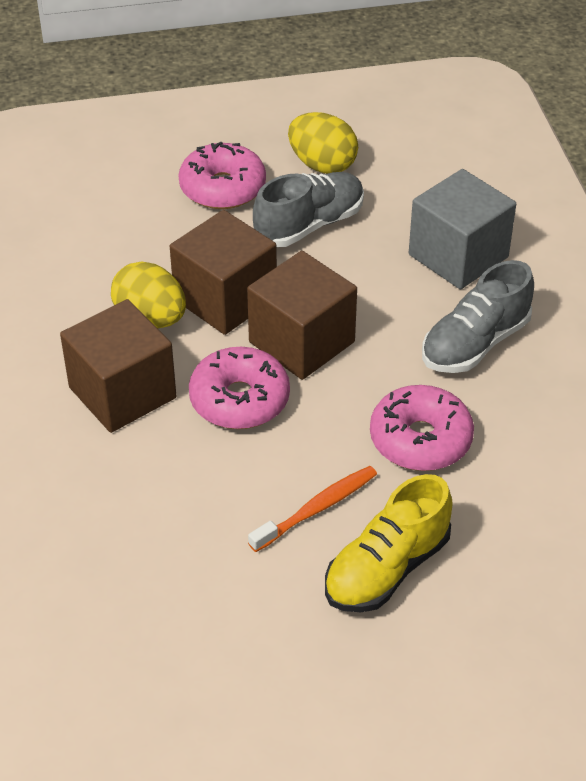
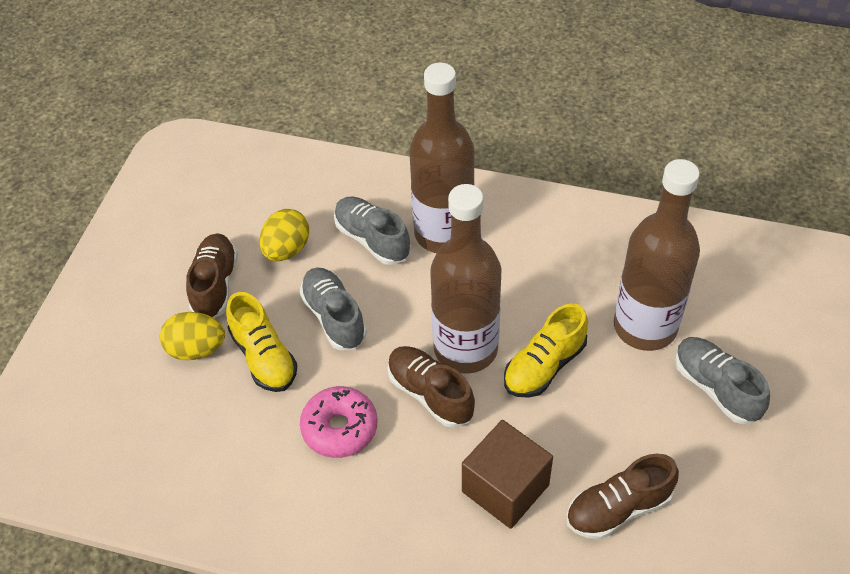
brown bottle: 0 -> 3
brown cube: 3 -> 1
brown shoe: 0 -> 3
grey cube: 1 -> 0
grey shoe: 2 -> 3
orange toothbrush: 1 -> 0
pink donut: 3 -> 1
yellow shoe: 1 -> 2

